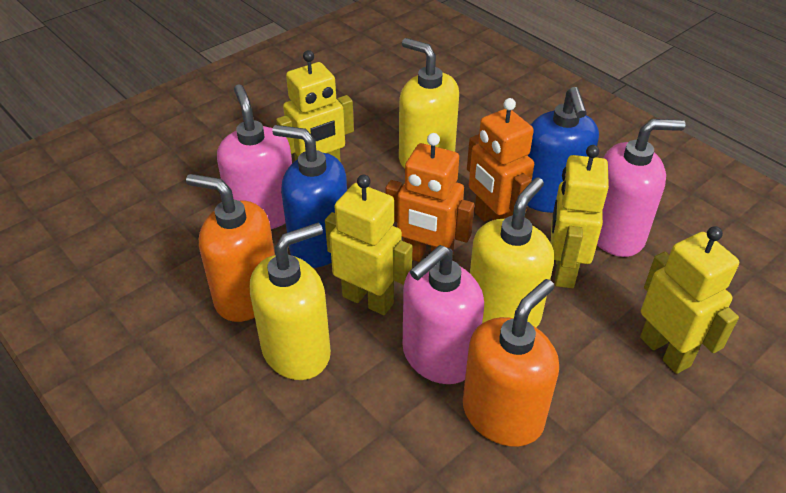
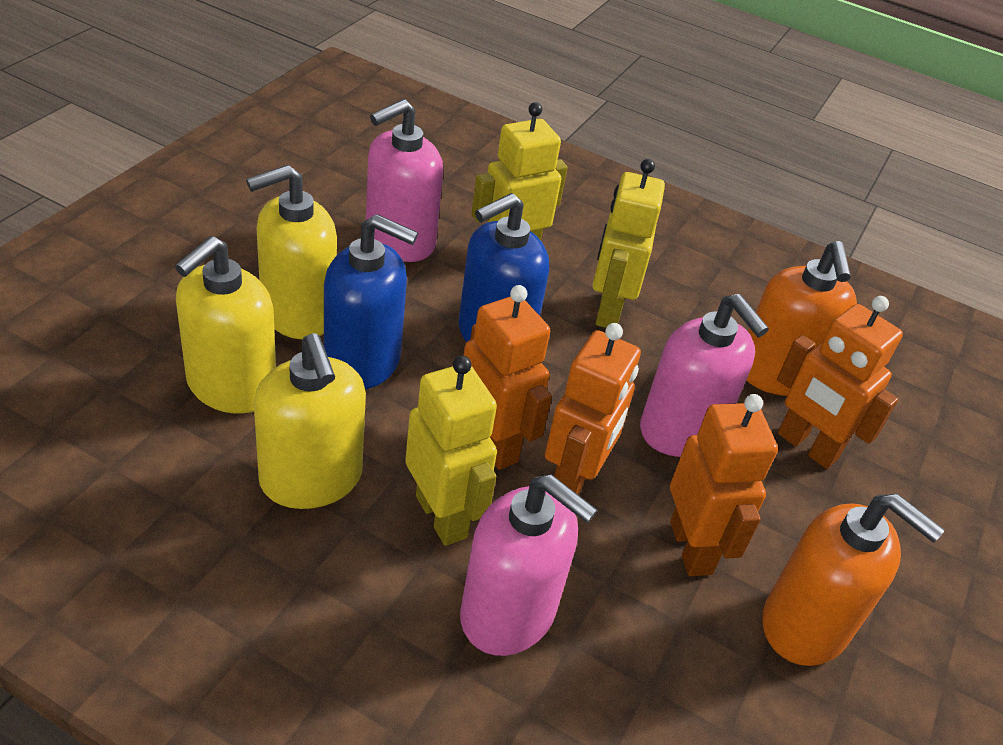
orange robot: 2 -> 4
yellow robot: 4 -> 3

